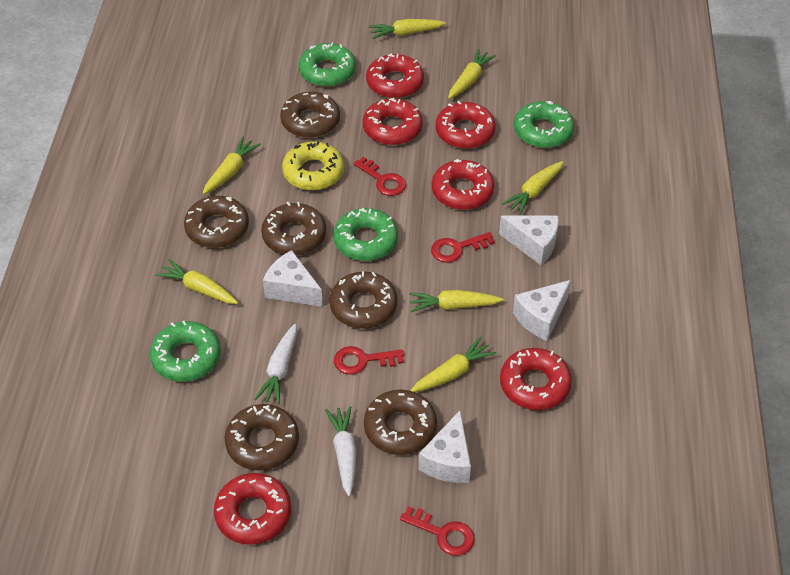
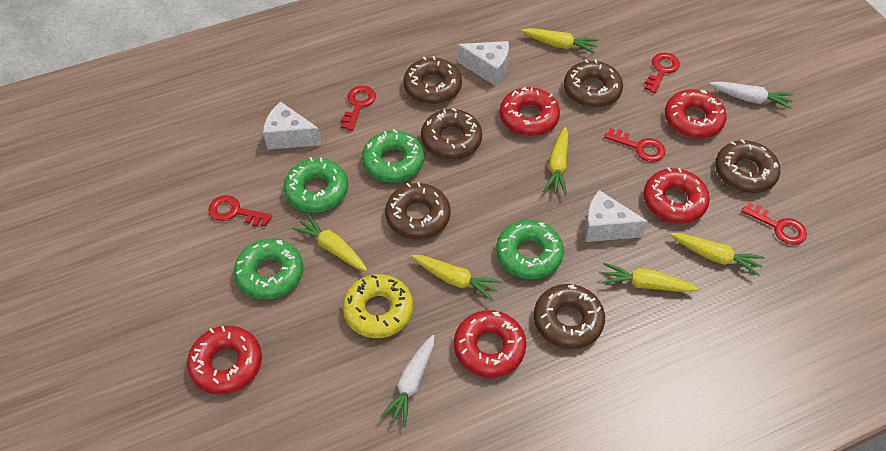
red donut: 6 -> 5
red key: 4 -> 5
white cheese: 4 -> 3
yellow carrot: 7 -> 6

